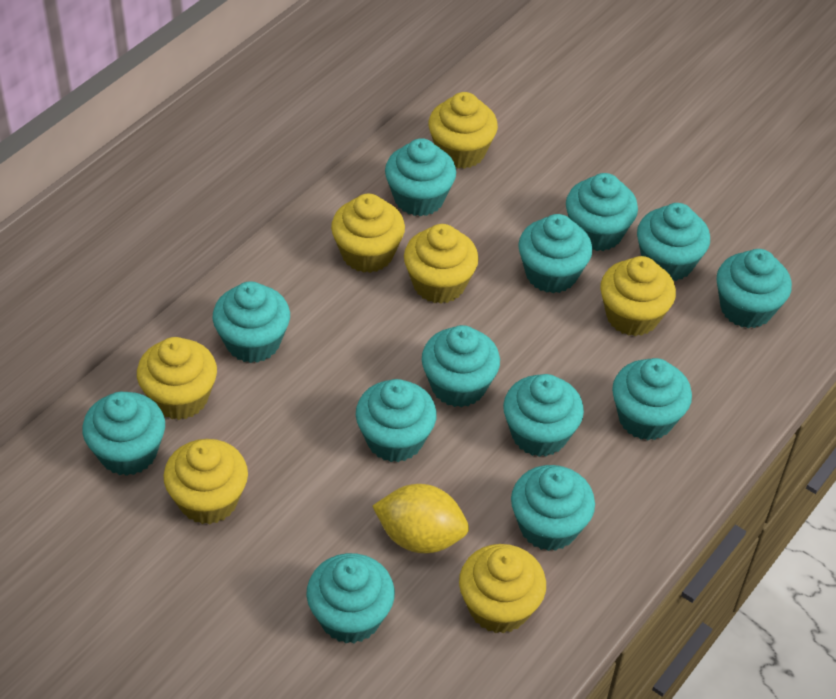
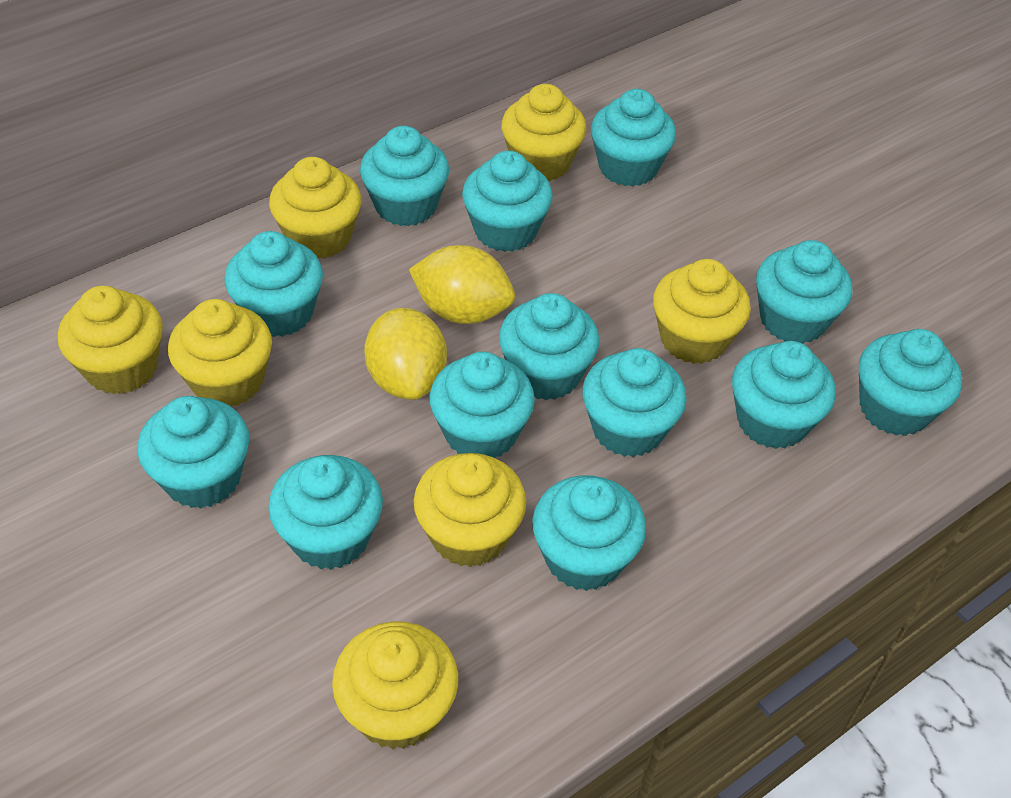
yellow lemon: 1 -> 2

